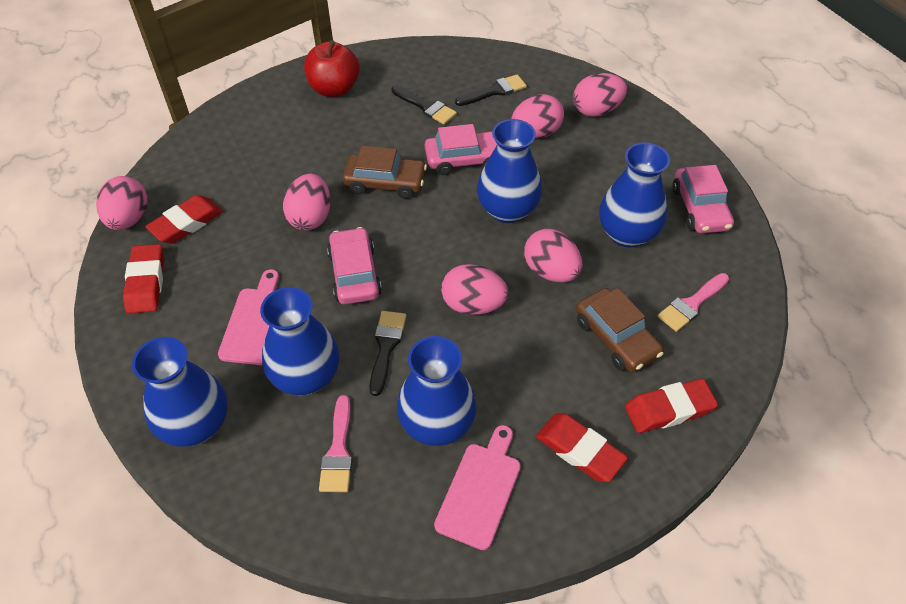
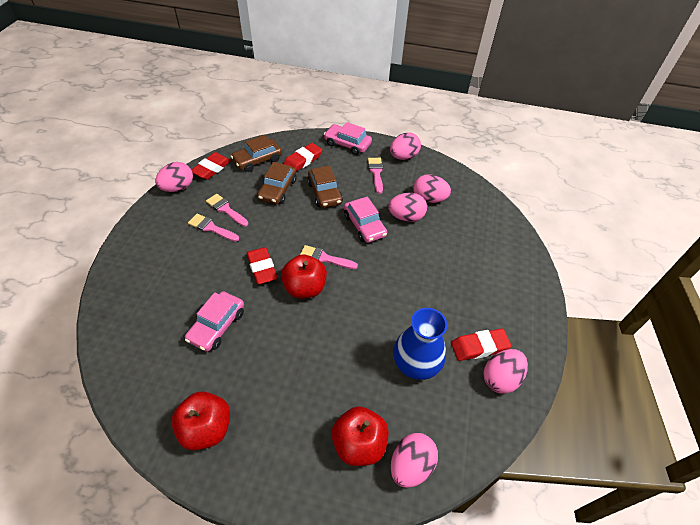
black brush: 3 -> 0
blue vase: 5 -> 1
brown car: 2 -> 3
pink brush: 2 -> 4
pink cutting board: 2 -> 0
red apple: 1 -> 3

